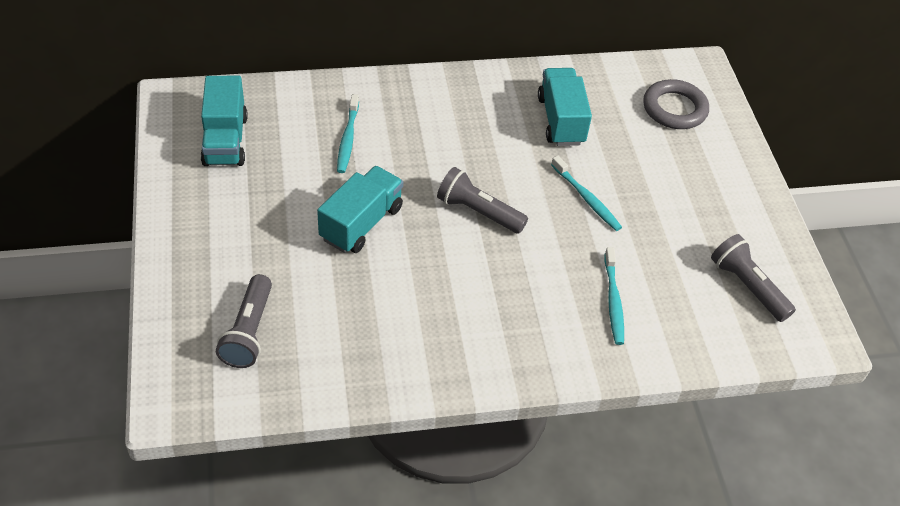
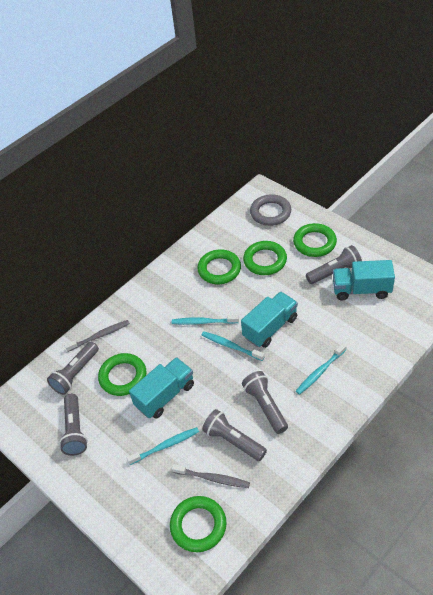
green ring: 0 -> 5
grey flashlight: 3 -> 5
grey toothbrush: 0 -> 2
turquoise toothbrush: 3 -> 4

